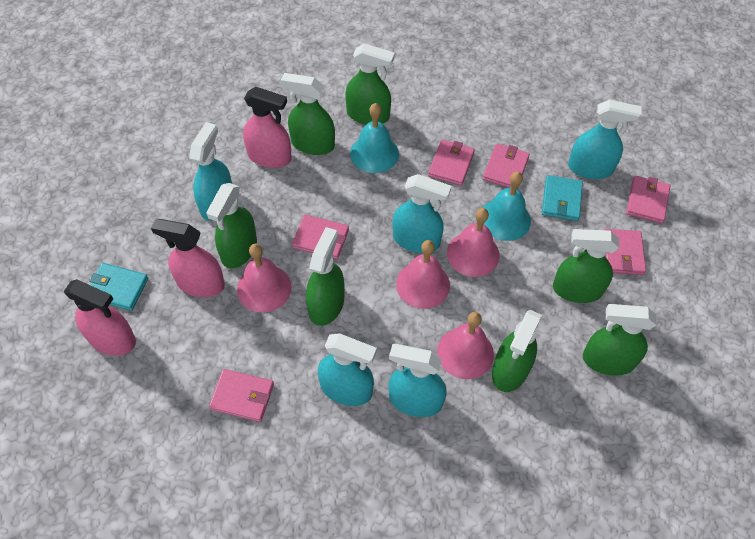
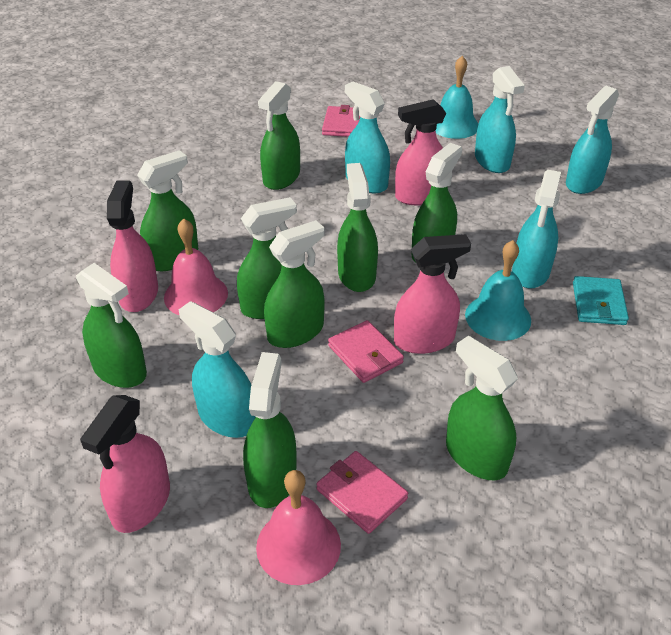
green spray bottle: 7 -> 9
pink bell: 4 -> 2
pink spray bottle: 3 -> 4
pink wallet: 6 -> 3
turquoise wallet: 2 -> 1

